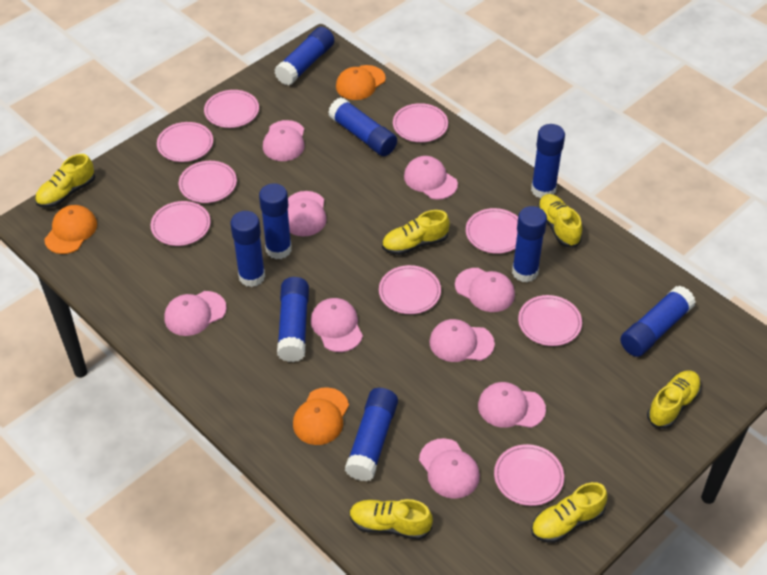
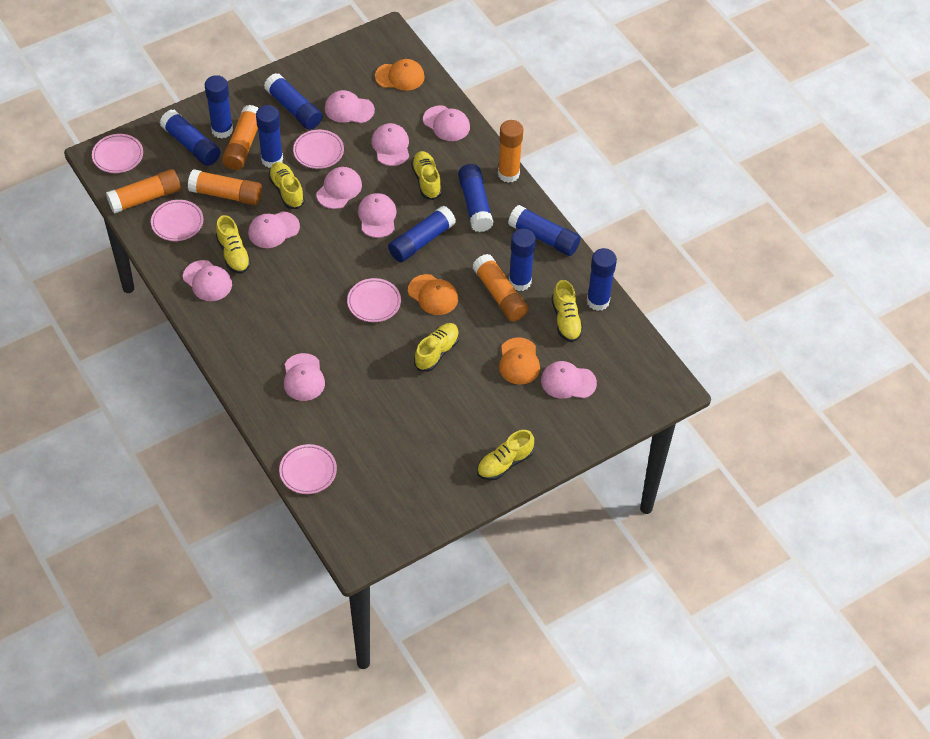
orange glue stick: 0 -> 5
pink plate: 9 -> 5

